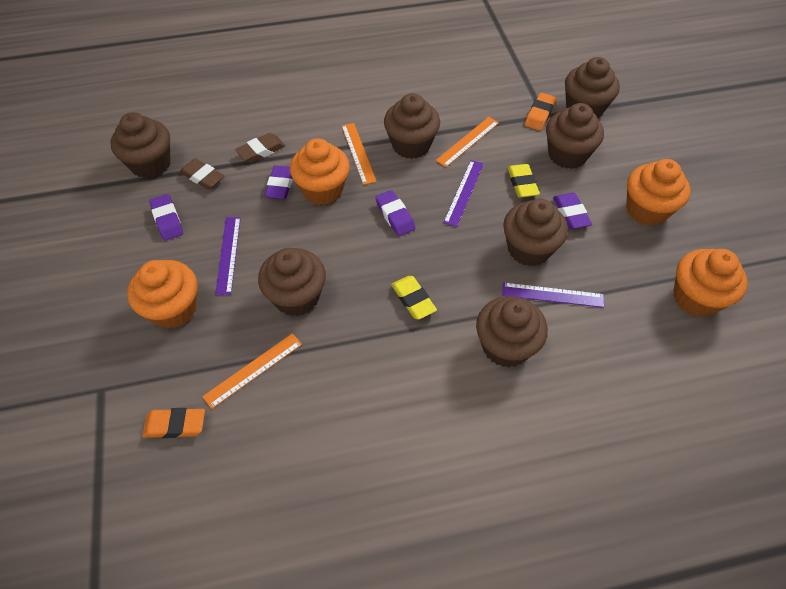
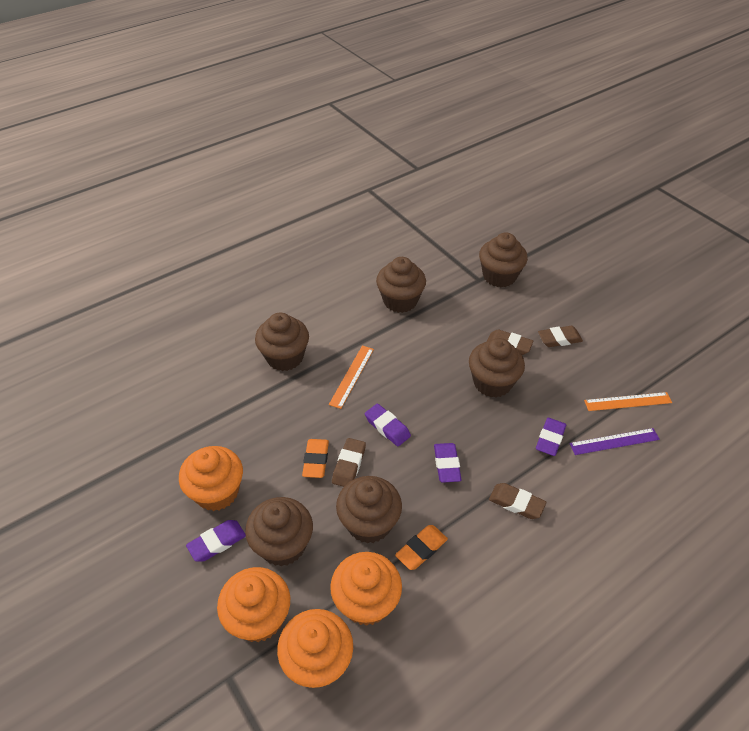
brown cupcake: 7 -> 6
brown eraser: 2 -> 4
orange ruler: 3 -> 2
purple ruler: 3 -> 1
yellow eraser: 2 -> 0

